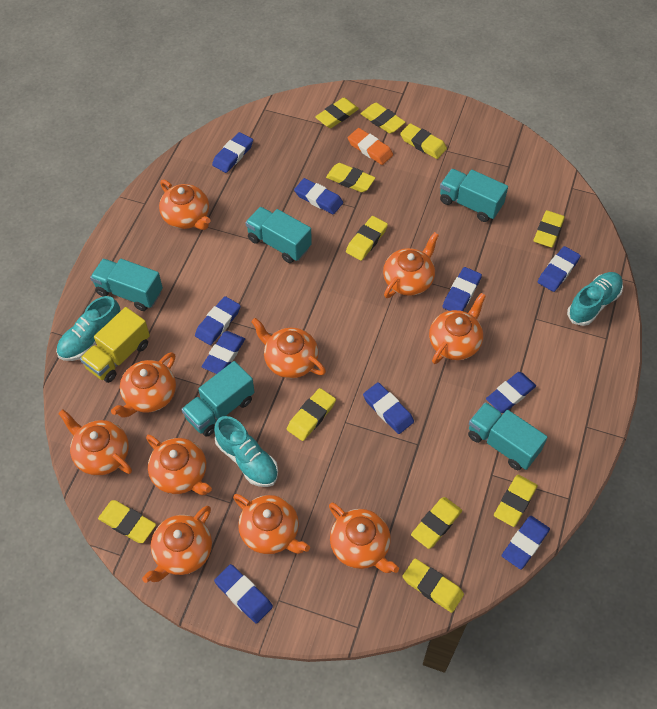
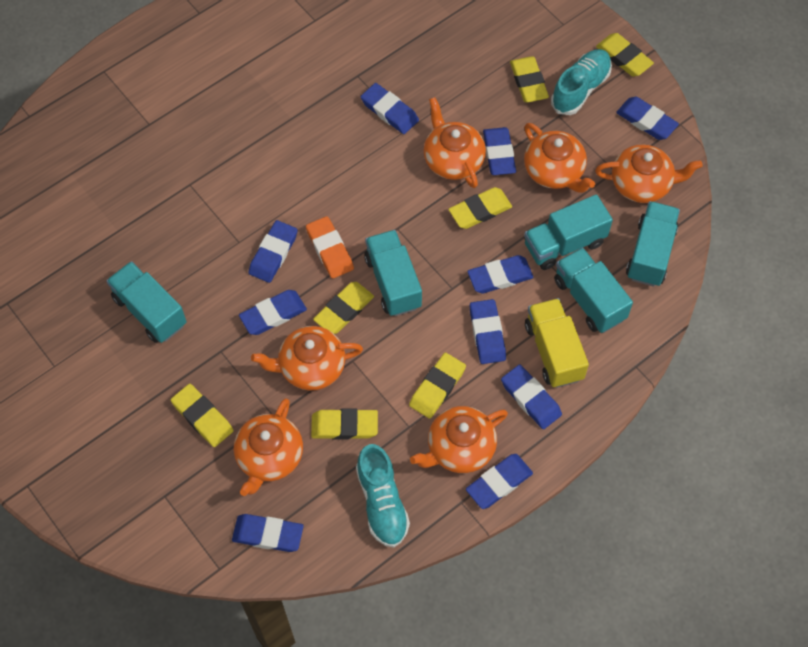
orange teapot: 10 -> 6
turquoise shoe: 3 -> 2
yellow eraser: 11 -> 7

